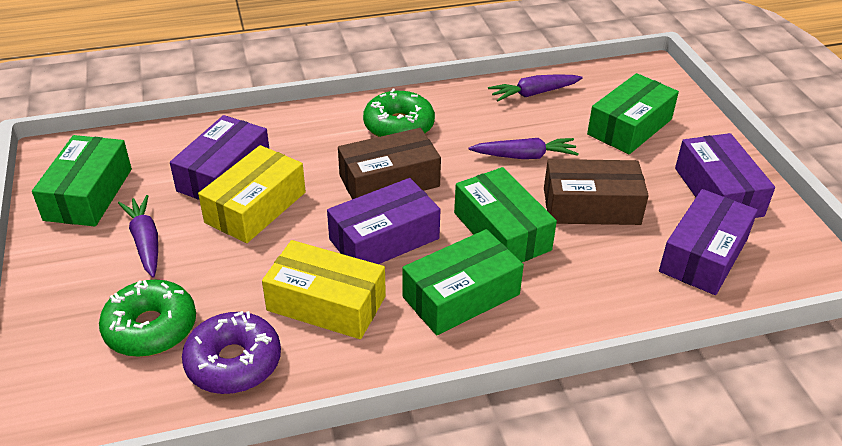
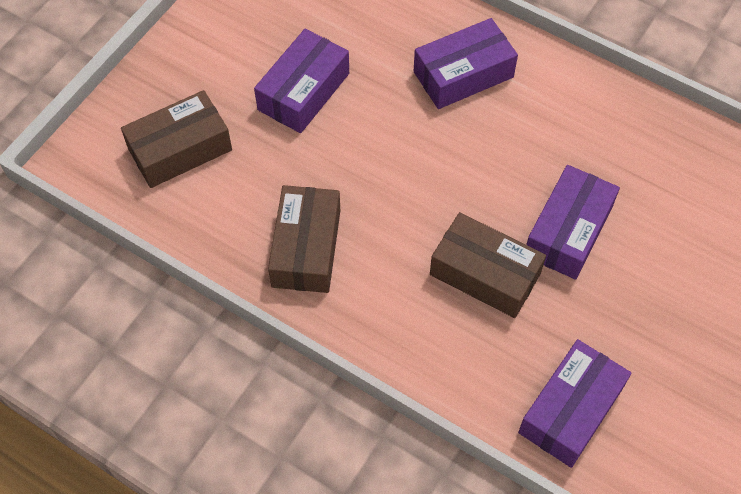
brown box: 2 -> 3
green box: 4 -> 0
green donut: 2 -> 0
purple carrot: 3 -> 0
purple donut: 1 -> 0
yellow box: 2 -> 0

